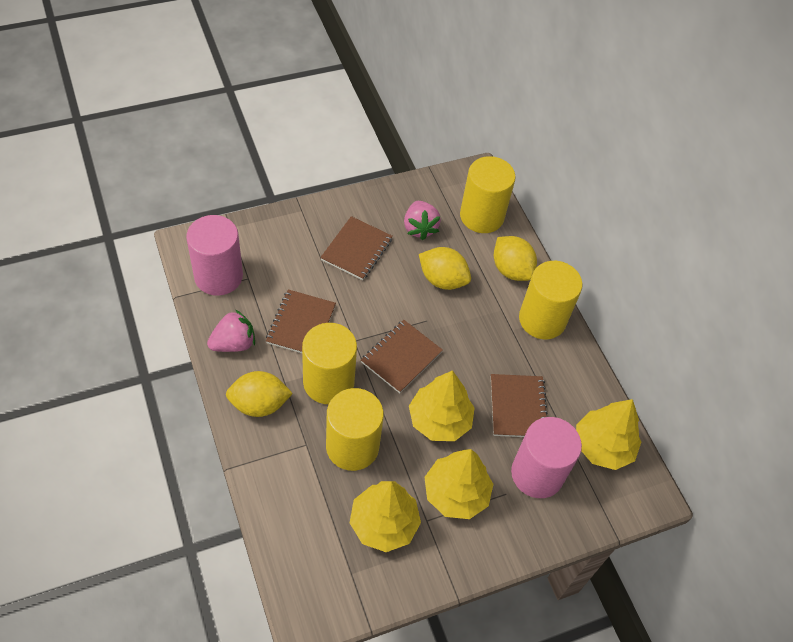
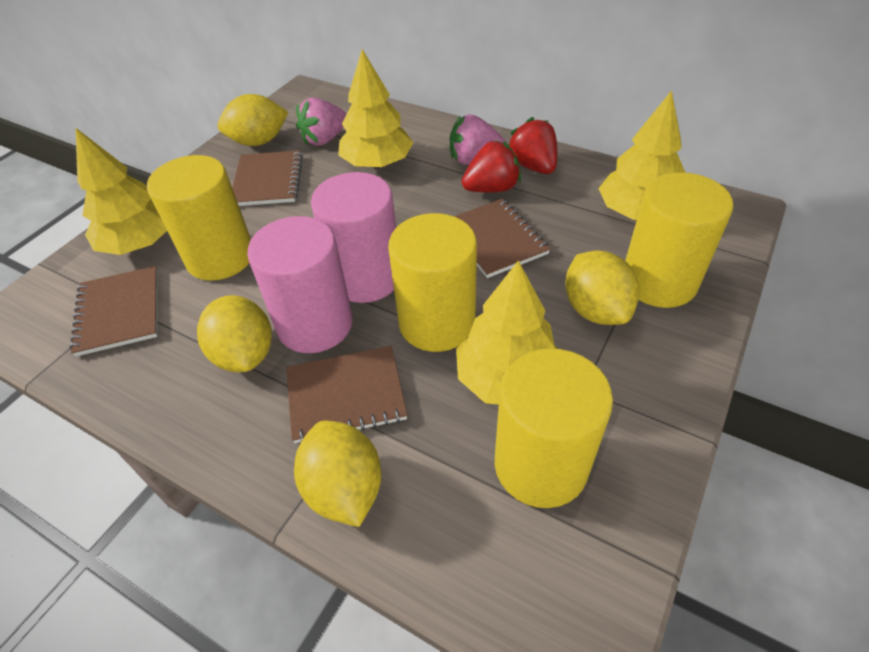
red strawberry: 0 -> 2
yellow lemon: 3 -> 4

